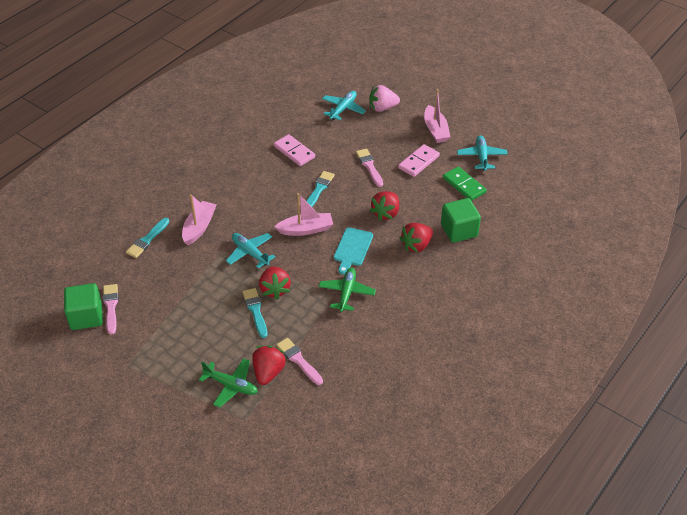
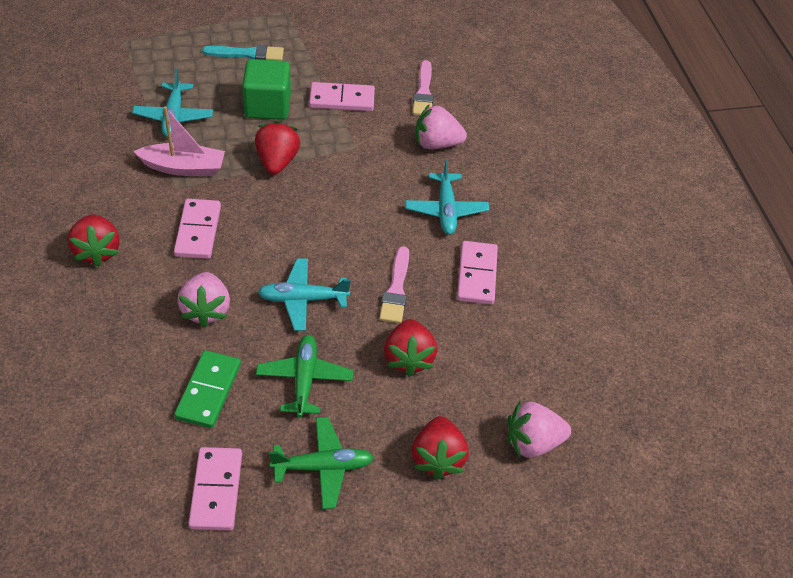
green cube: 2 -> 1
pink boat: 3 -> 1
pink brush: 3 -> 2
pink domino: 2 -> 4
pink strawberry: 1 -> 3
turquoise brush: 3 -> 1
turquoise cutting board: 1 -> 0

